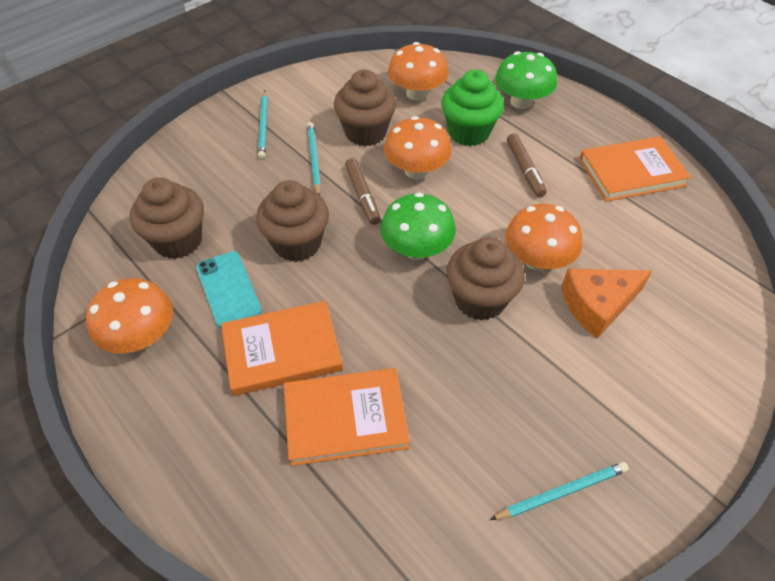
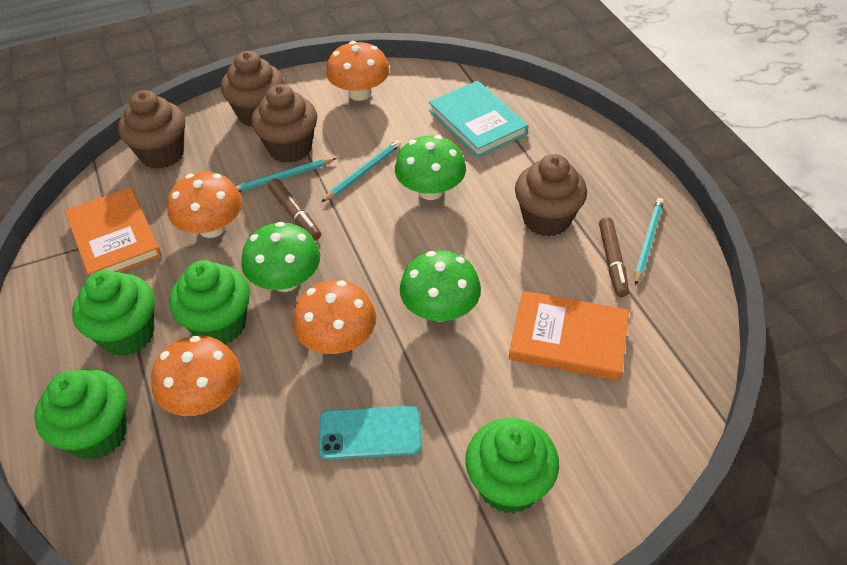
green cupcake: 1 -> 4
green mushroom: 2 -> 3
orange book: 3 -> 2
orange cheese: 1 -> 0
turquoise book: 0 -> 1

